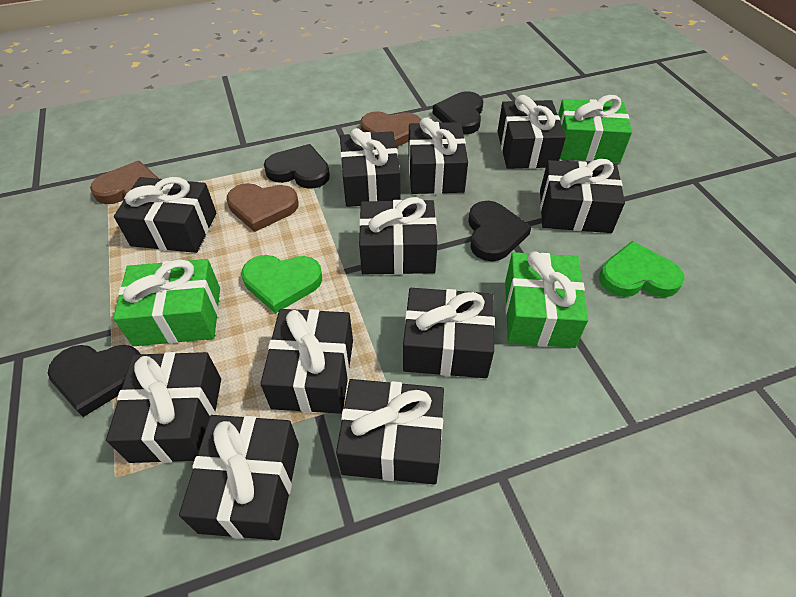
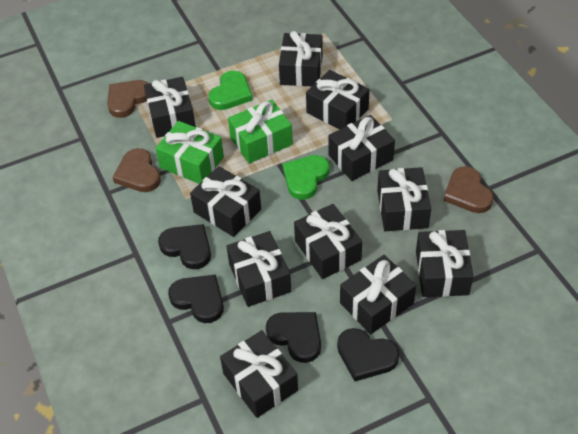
green gift: 3 -> 2

